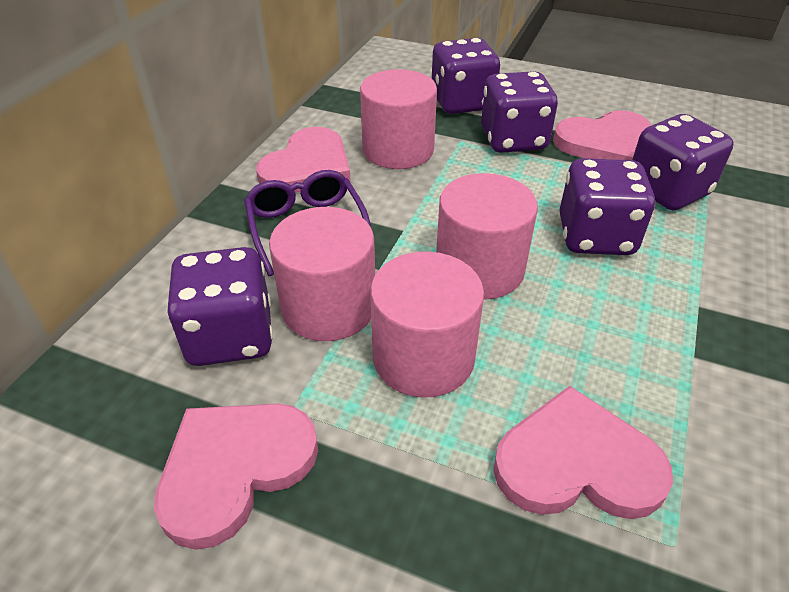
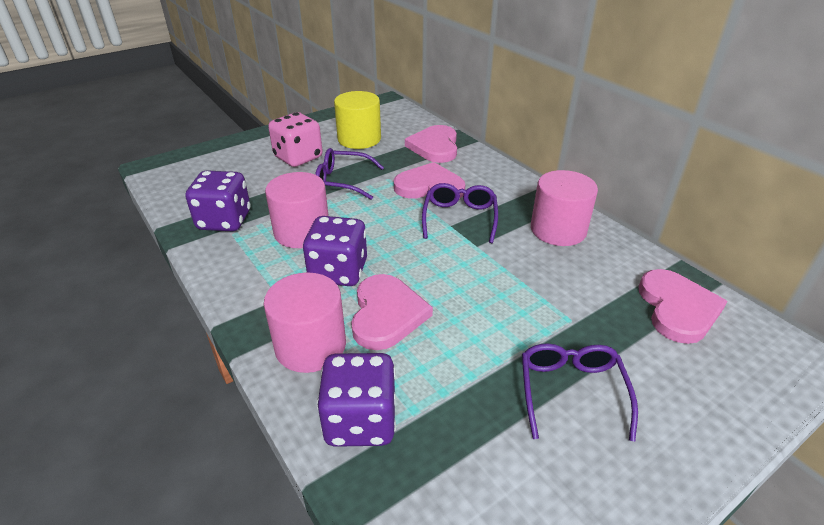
pink cylinder: 4 -> 3
pink dice: 0 -> 1
purple dice: 5 -> 3
purple glasses: 1 -> 3
yellow cylinder: 0 -> 1

